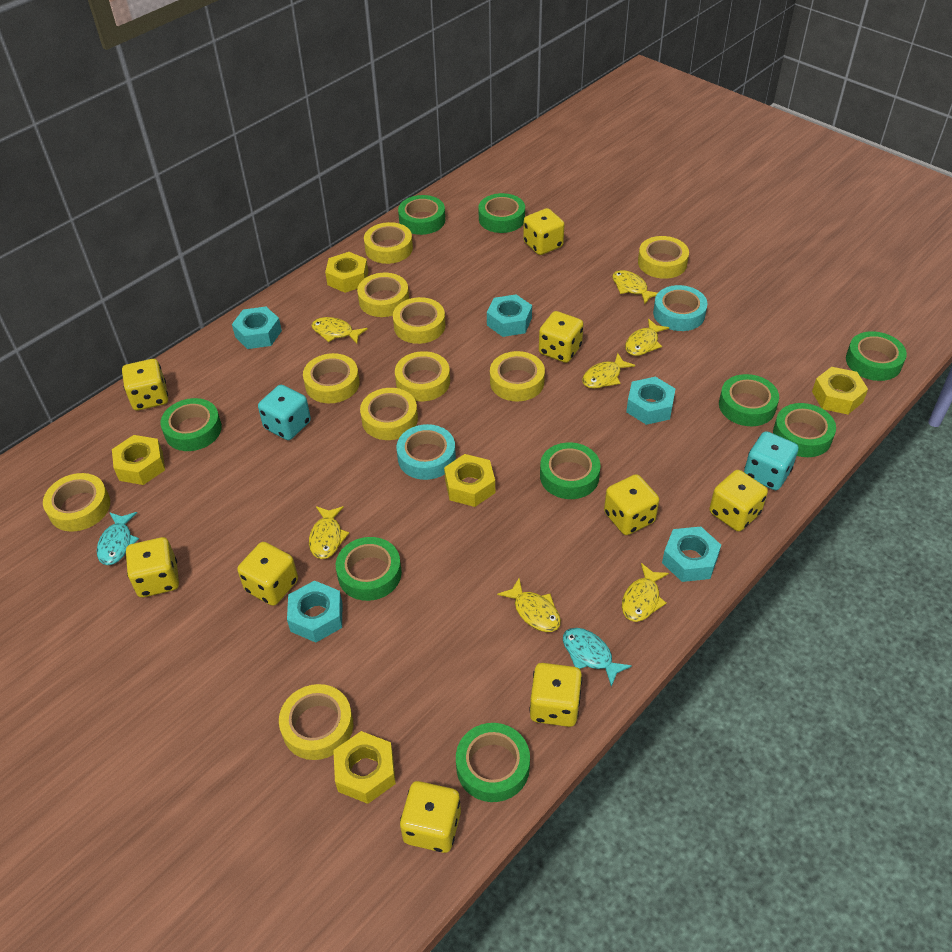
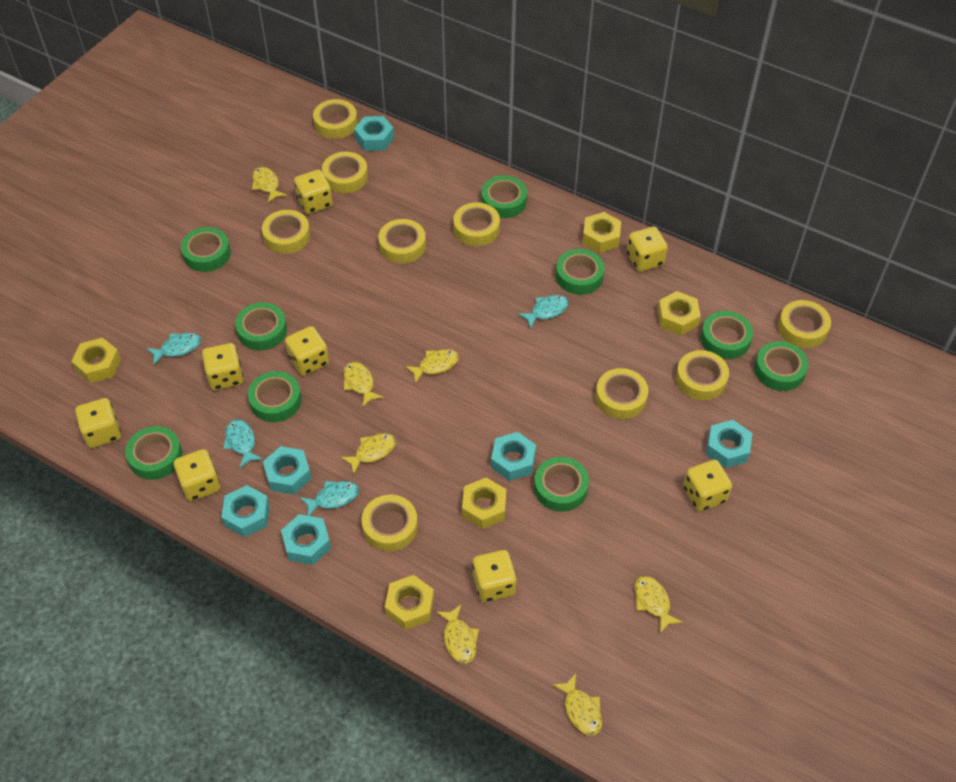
turquoise dice: 2 -> 0
turquoise fish: 2 -> 4
turquoise nut: 5 -> 6
turquoise tape: 2 -> 0
yellow dice: 9 -> 8
yellow tape: 10 -> 9

